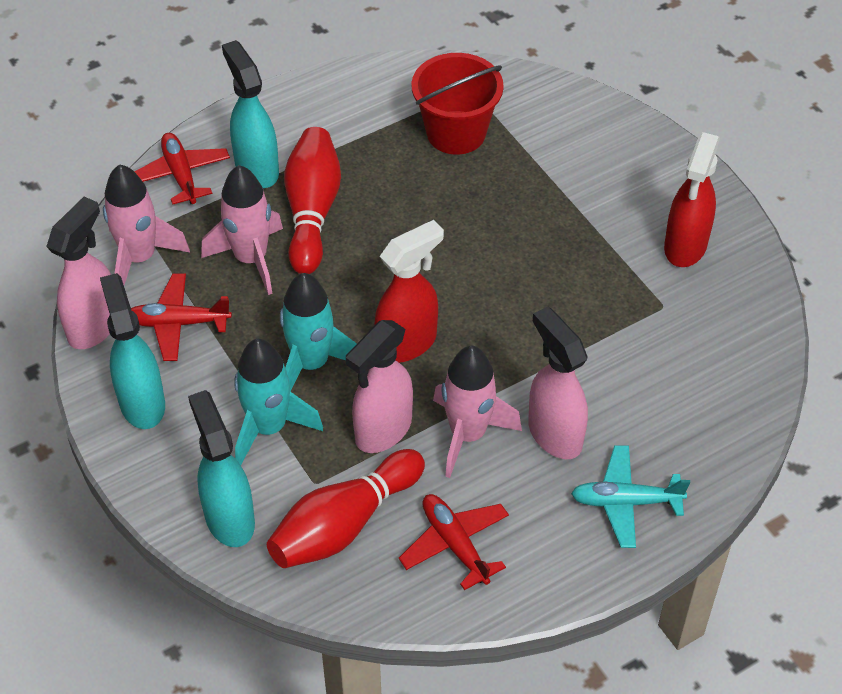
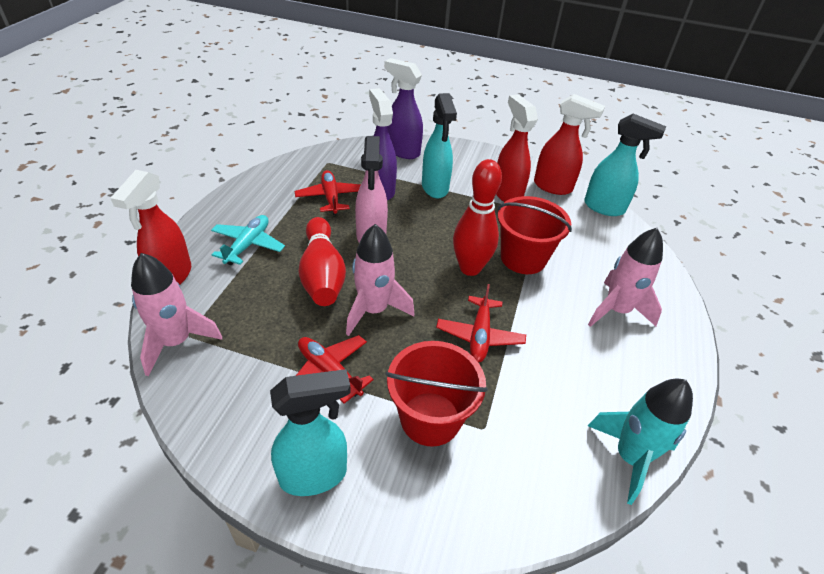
pink spray bottle: 3 -> 1
purple spray bottle: 0 -> 2
red bucket: 1 -> 2
red spray bottle: 2 -> 3
turquoise rocket: 2 -> 1

